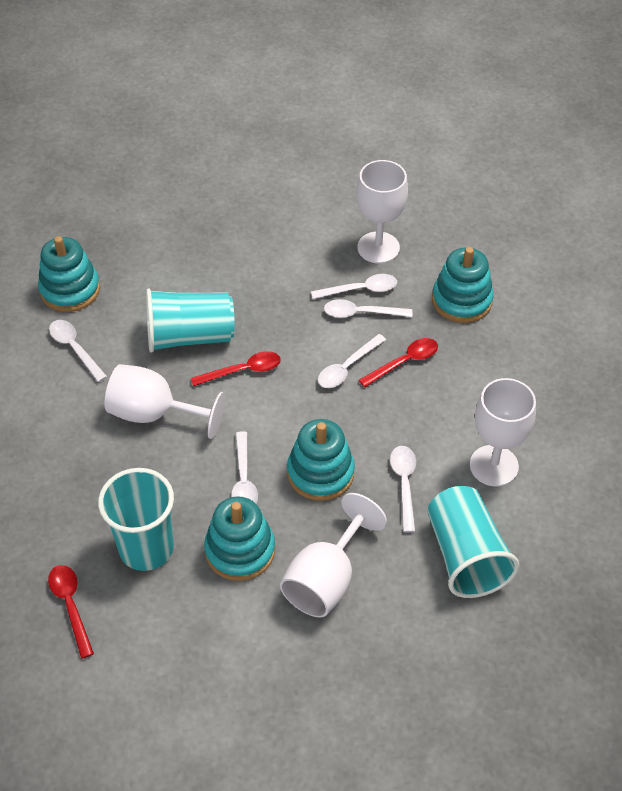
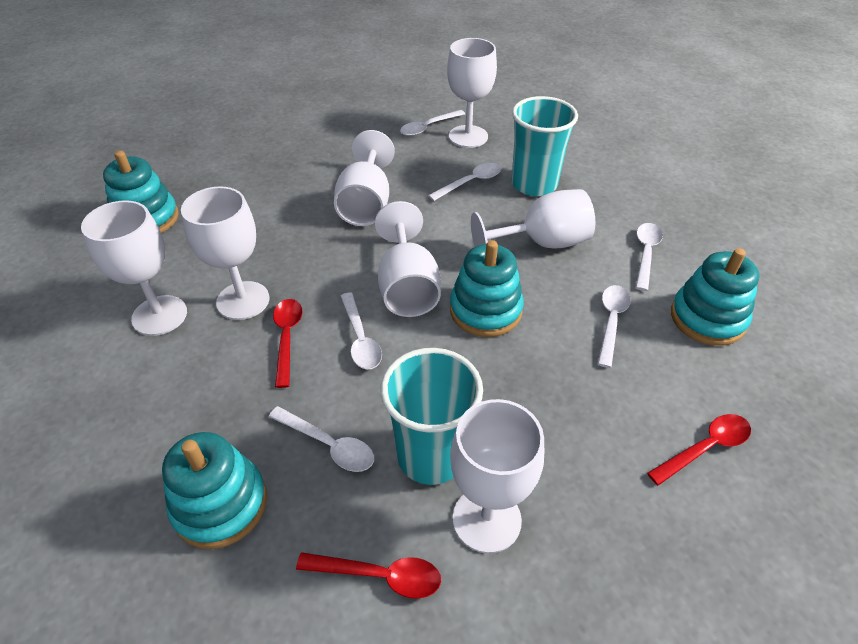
turquoise cup: 3 -> 2
white goblet: 4 -> 7

